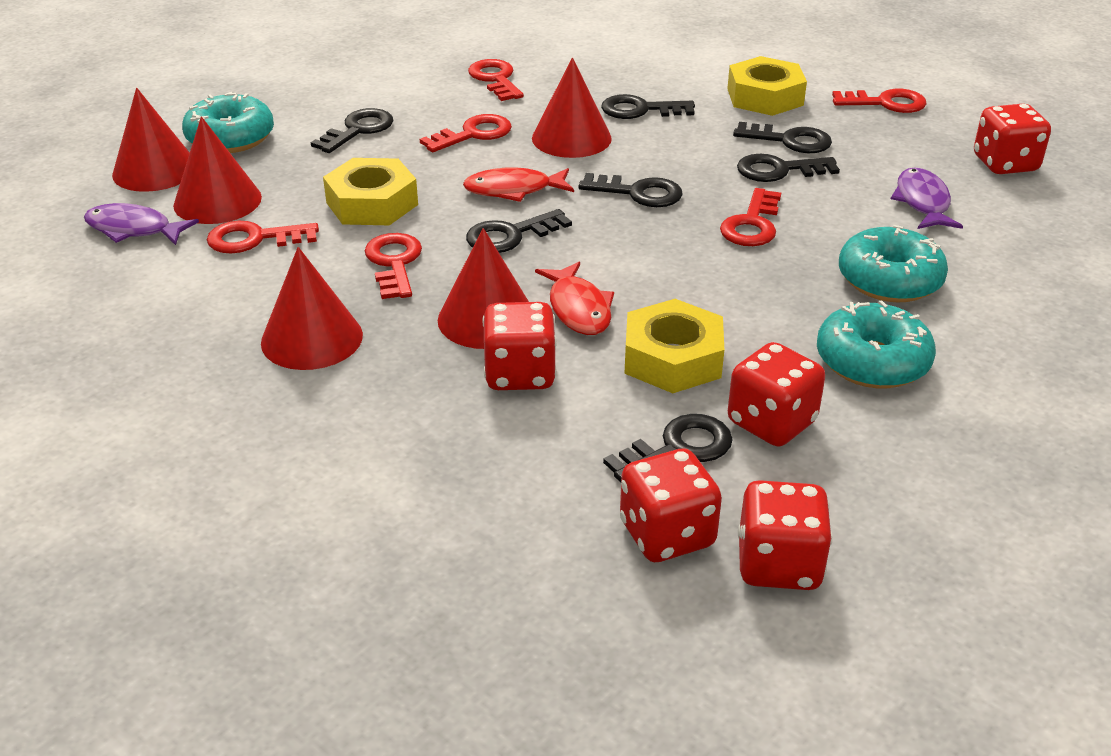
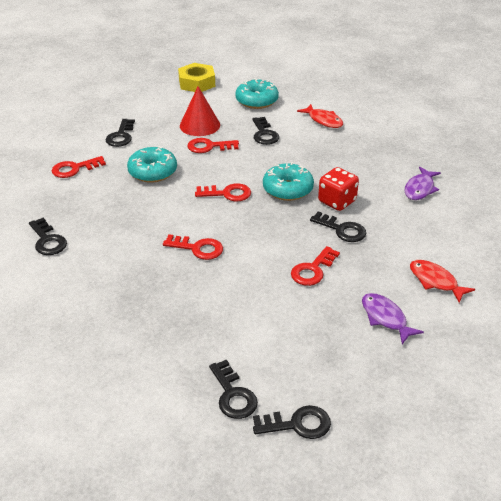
black key: 7 -> 6
red cone: 5 -> 1
red dice: 5 -> 1
red key: 6 -> 5
yellow nut: 3 -> 1

